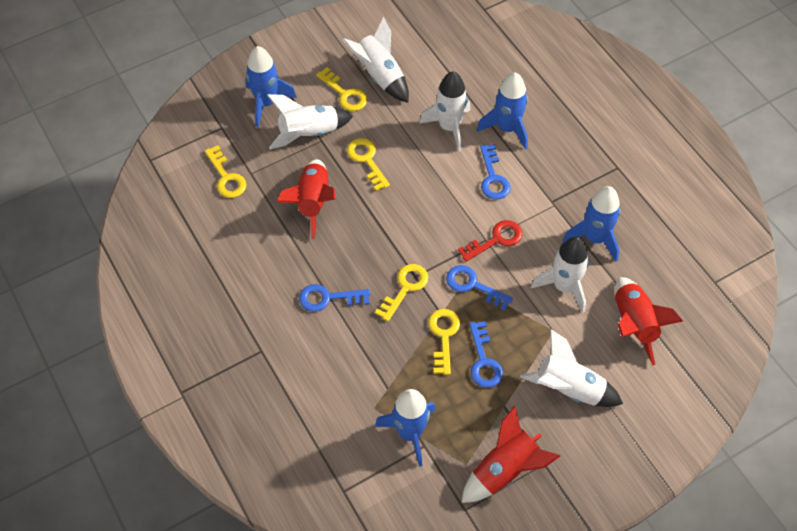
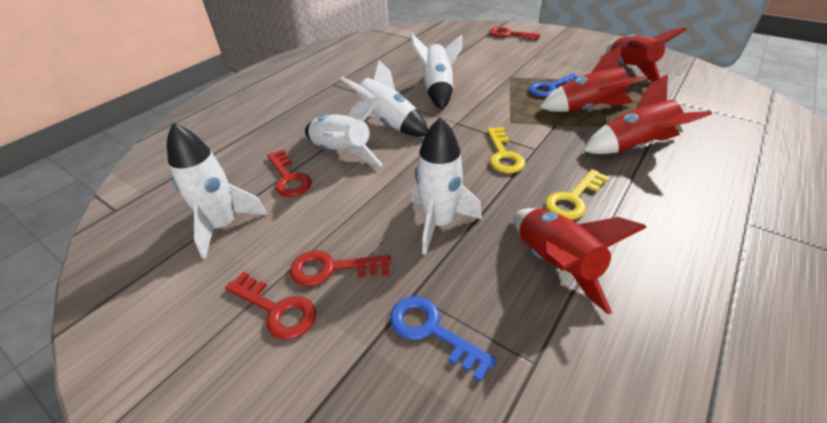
blue key: 4 -> 2
blue rocket: 4 -> 0
red key: 1 -> 4
red rocket: 3 -> 4
yellow key: 5 -> 2

